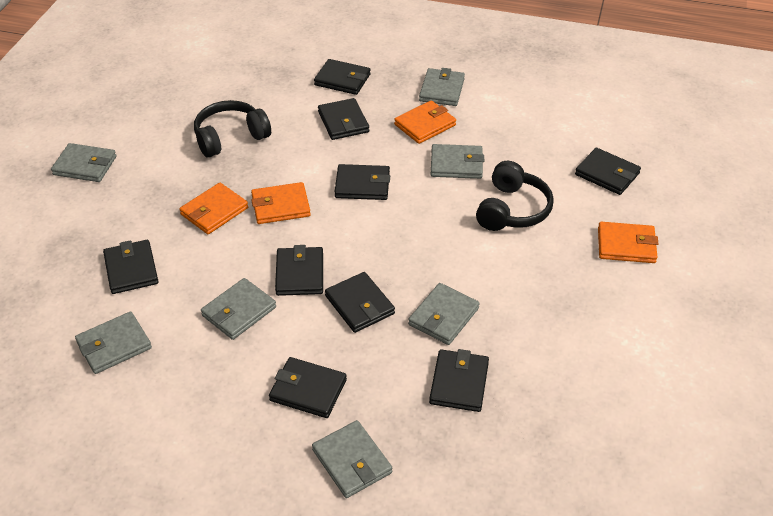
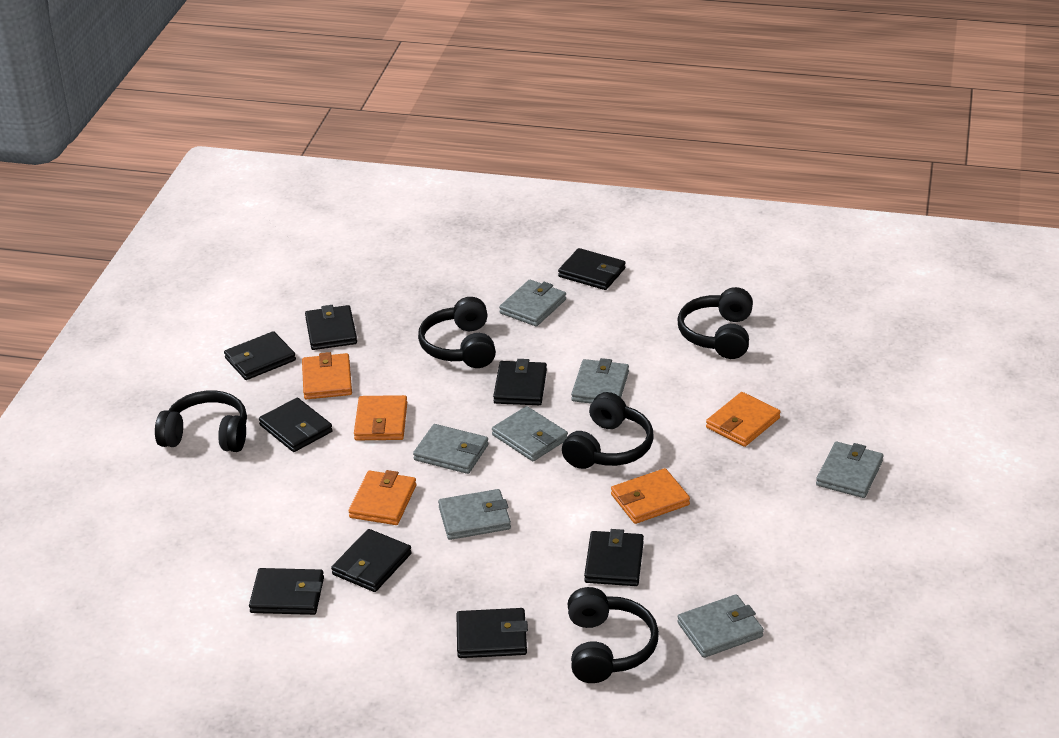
black headphones: 2 -> 5
orange wallet: 4 -> 5

